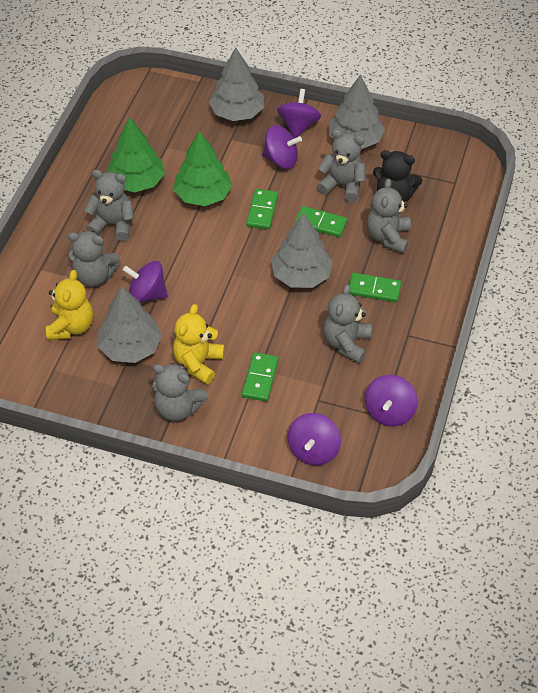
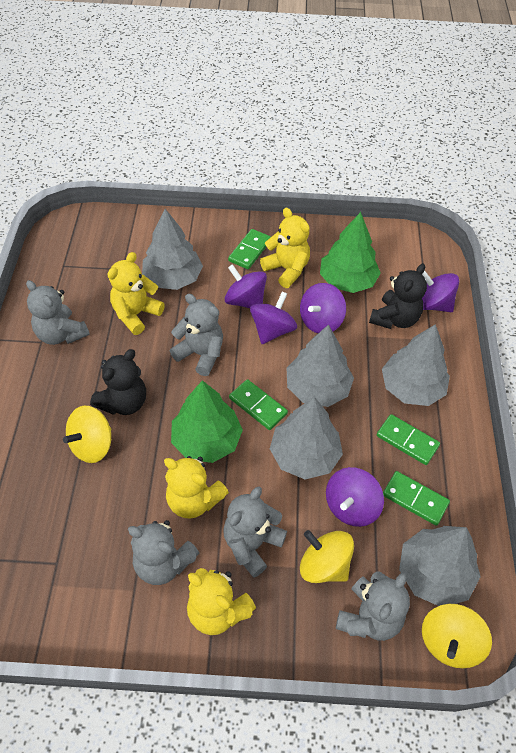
black teddy bear: 1 -> 2
grey teddy bear: 6 -> 5
grey tree: 4 -> 5
yellow spinning top: 0 -> 3
yellow teddy bear: 2 -> 4

